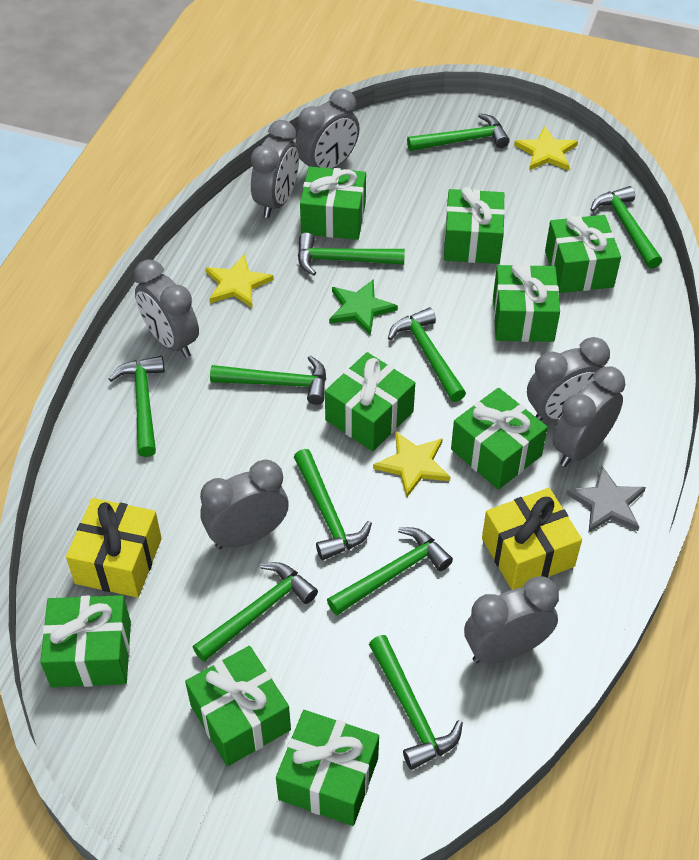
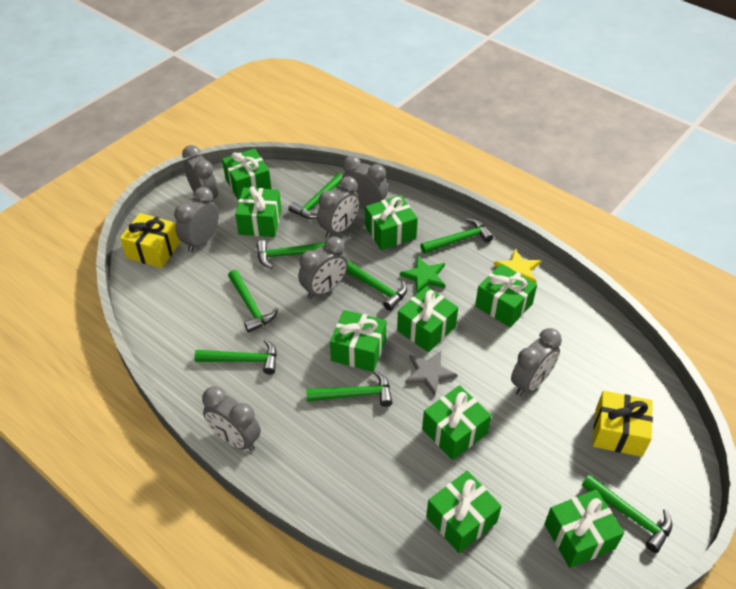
green hammer: 10 -> 8
yellow star: 3 -> 1

